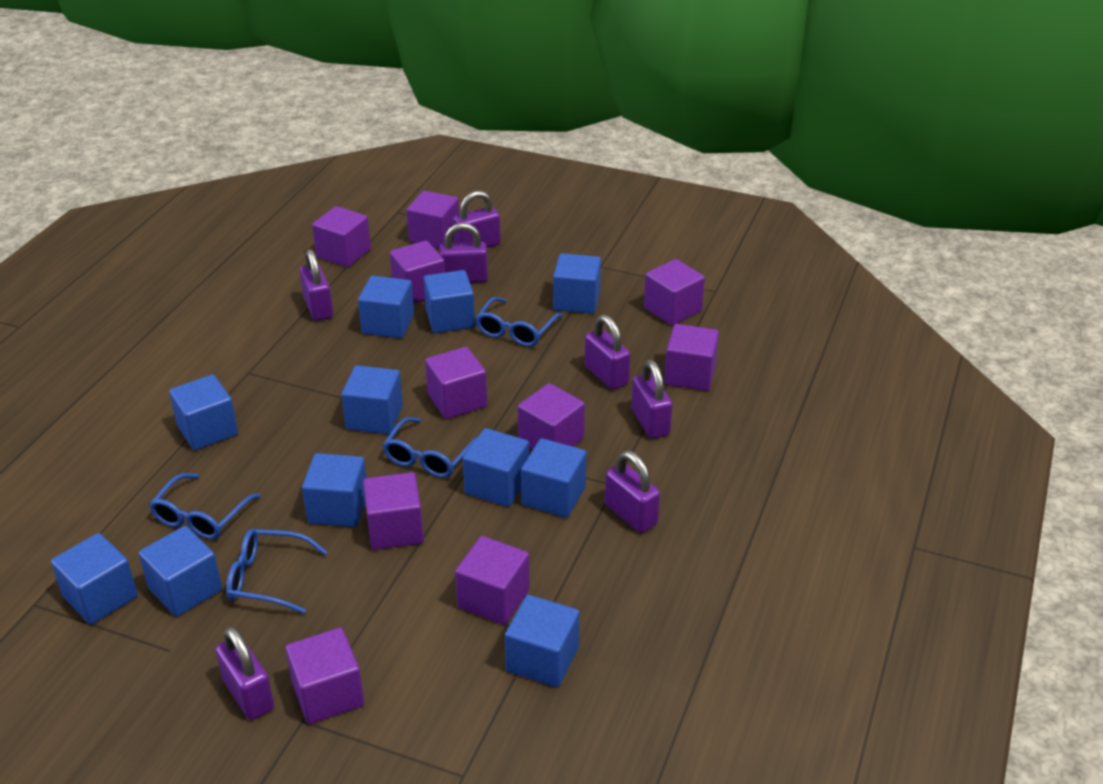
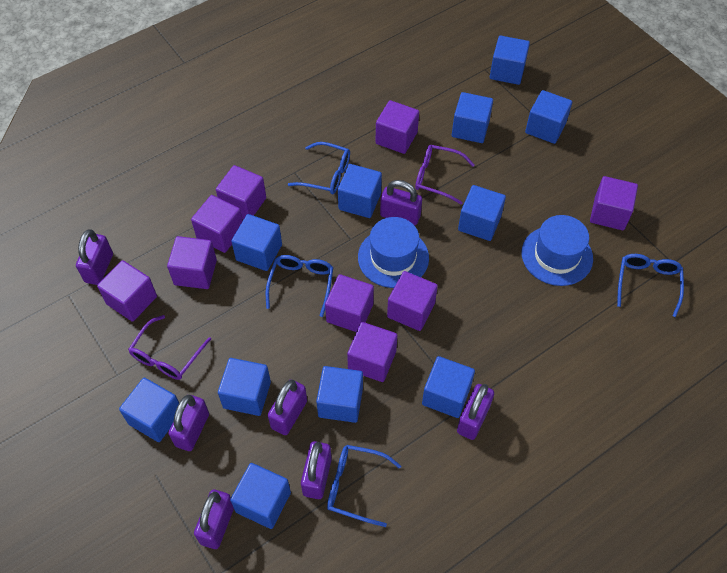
blue hat: 0 -> 2
purple cube: 10 -> 9
purple glasses: 0 -> 2

